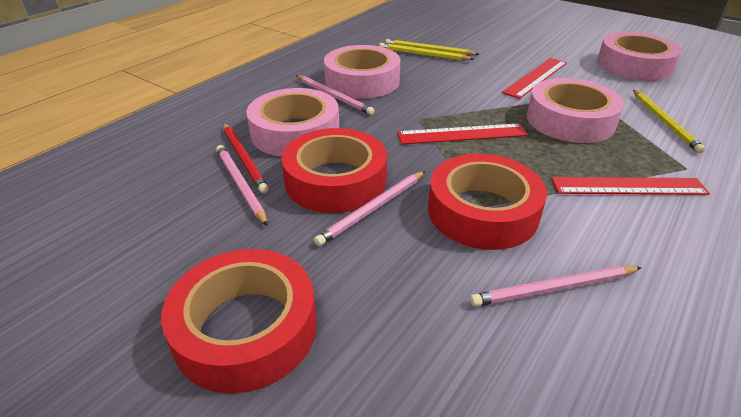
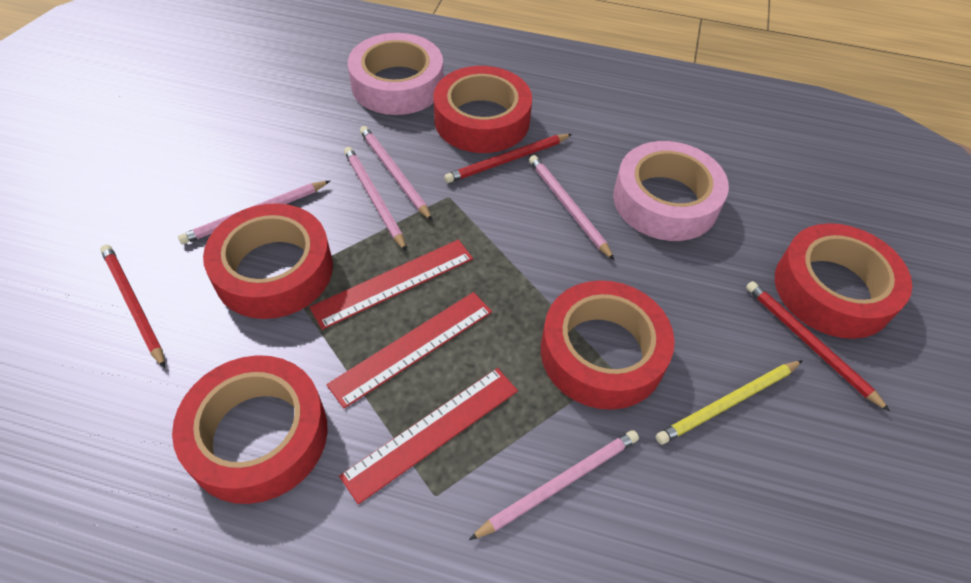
pink pencil: 4 -> 5
pink tape: 4 -> 2
red pencil: 1 -> 3
red tape: 3 -> 5
yellow pencil: 3 -> 1

